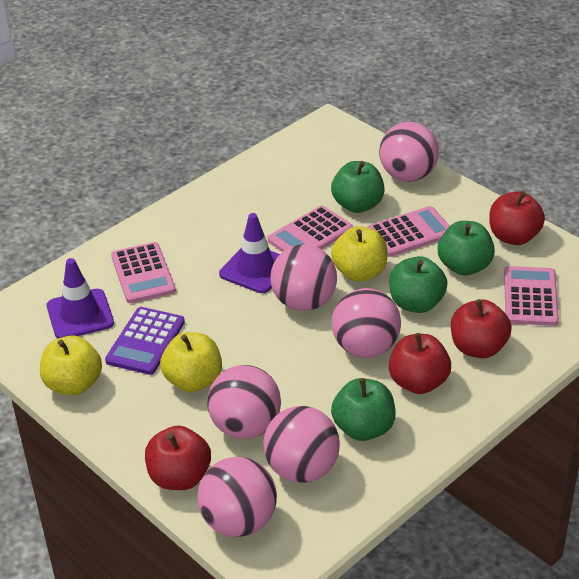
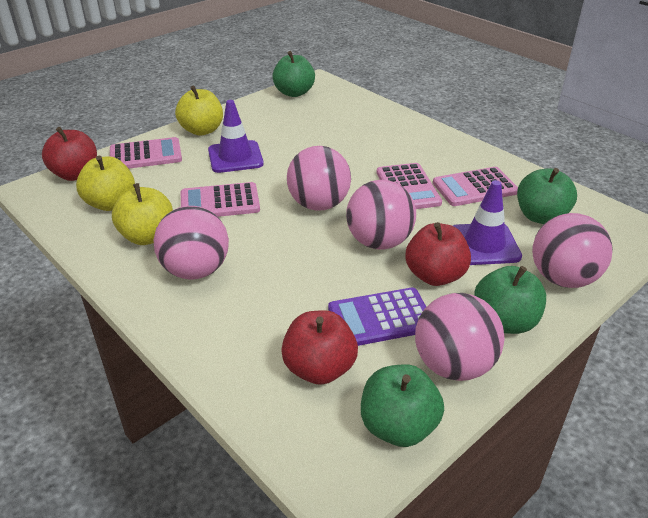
pink ball: 6 -> 5
red apple: 4 -> 3

